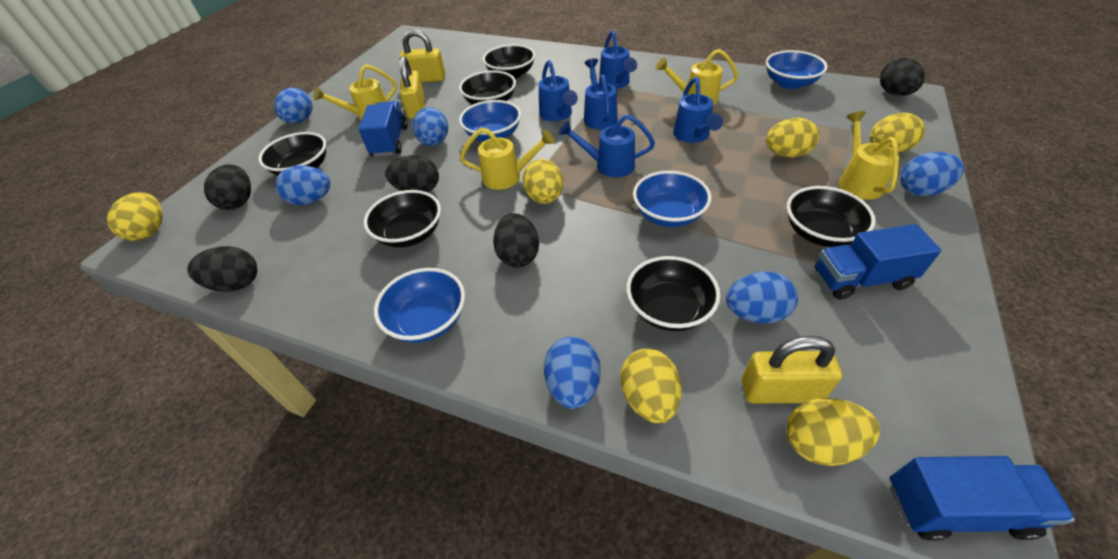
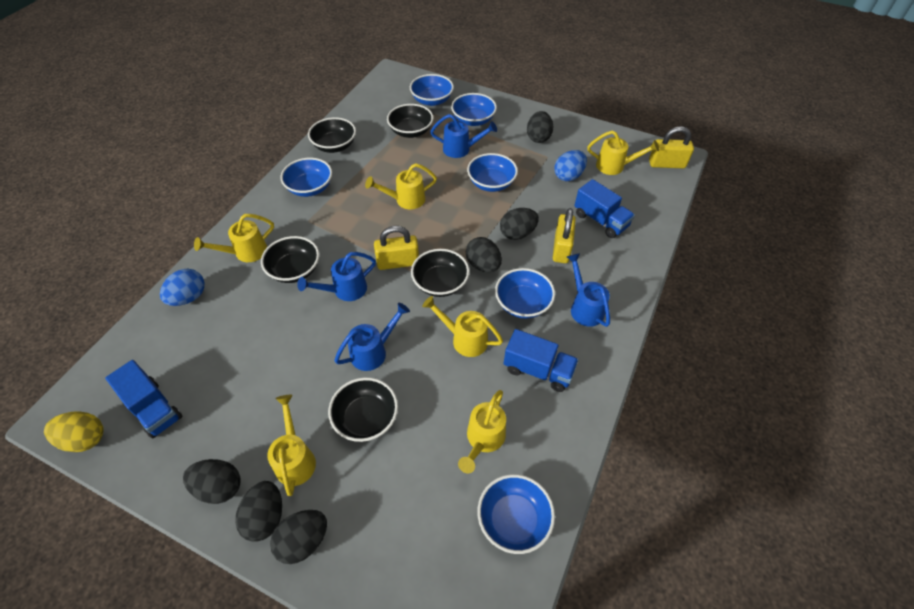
black bowl: 6 -> 5
black egg: 5 -> 6
blue bowl: 4 -> 6
blue egg: 6 -> 2
blue watering can: 5 -> 4
yellow egg: 6 -> 1
yellow watering can: 4 -> 6

